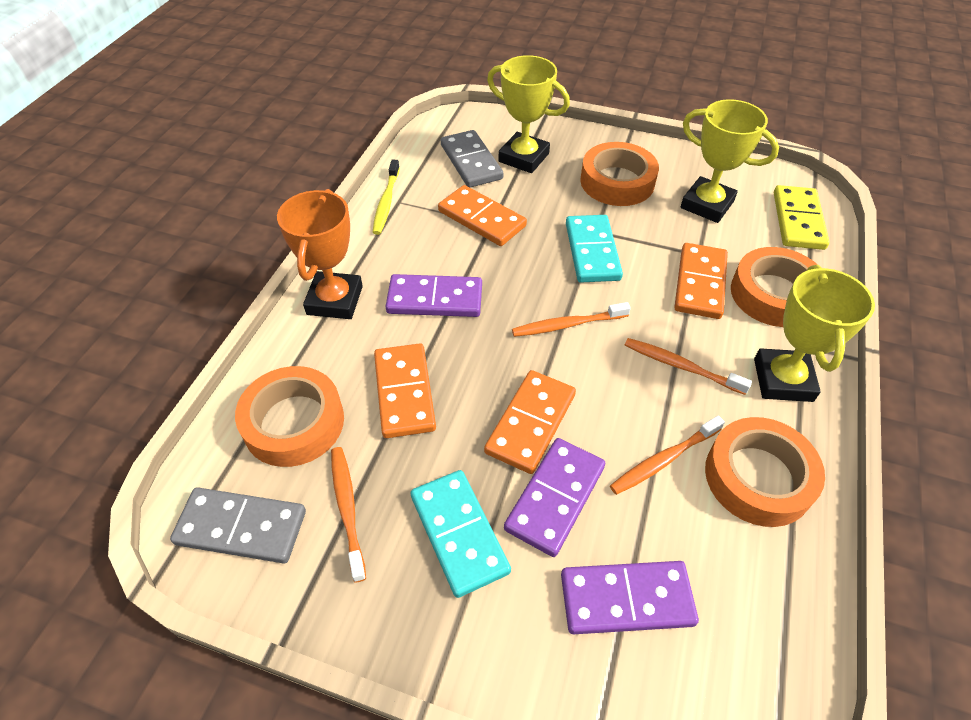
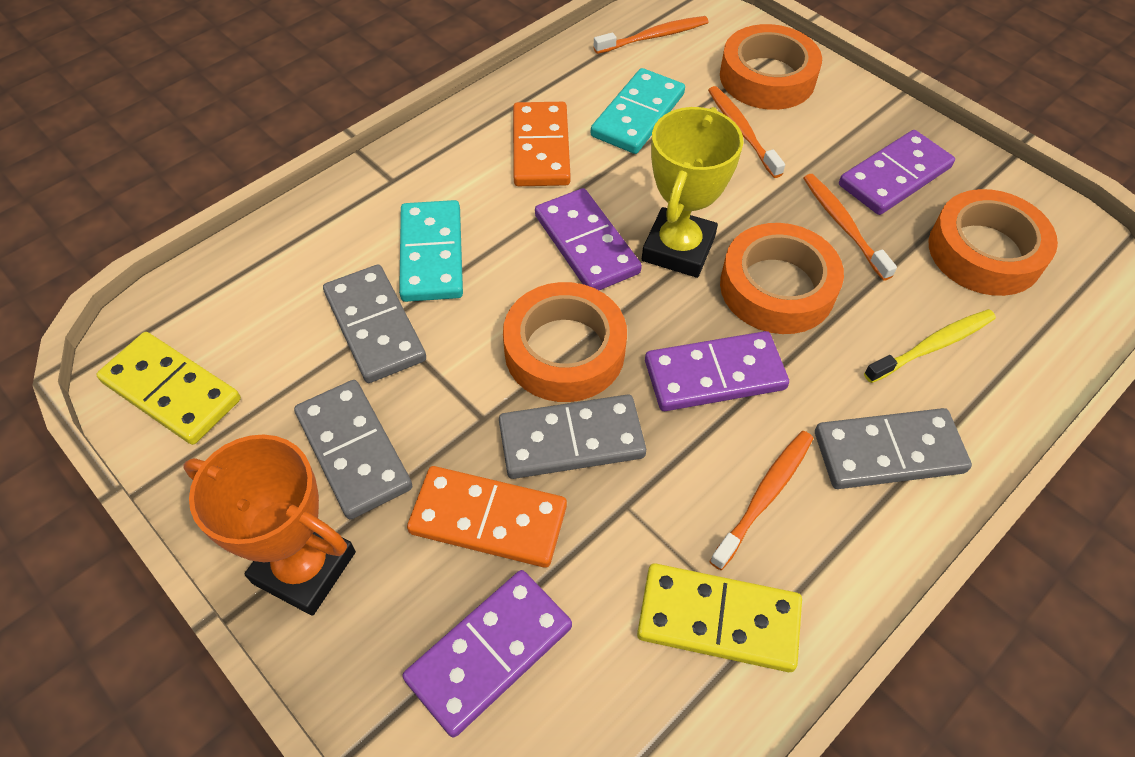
grey domino: 2 -> 4
orange domino: 4 -> 2
purple domino: 3 -> 4
yellow domino: 1 -> 2
yellow trophy: 3 -> 1

